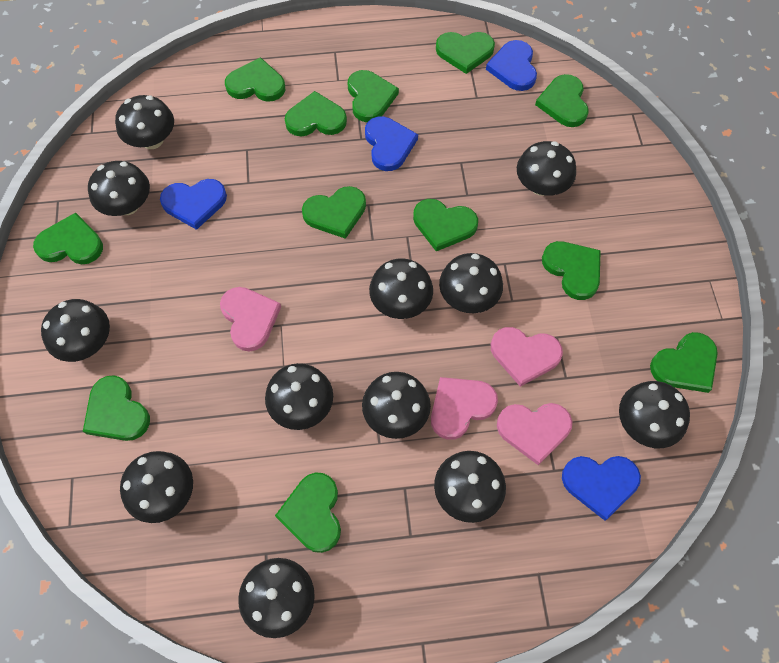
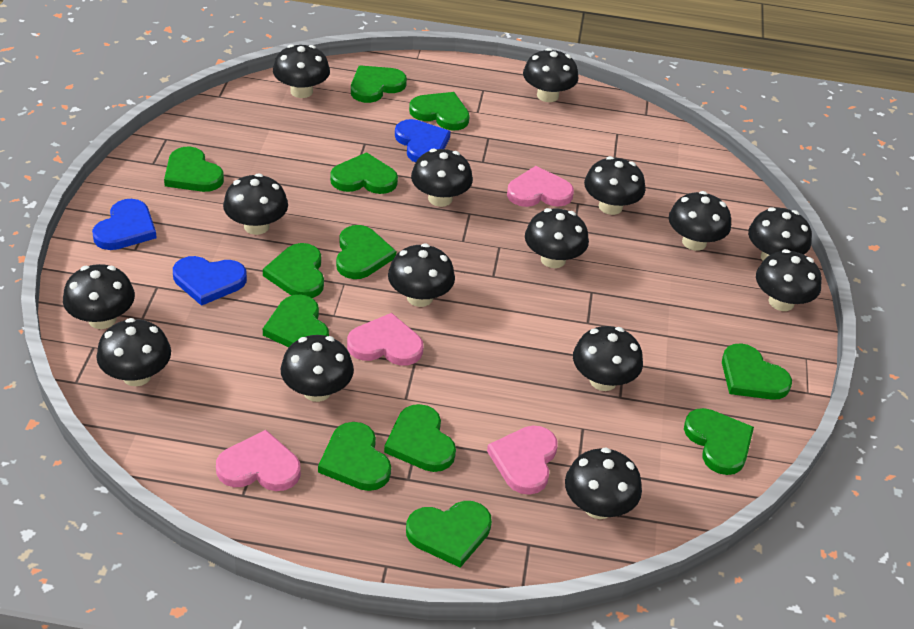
black mushroom: 12 -> 15
blue heart: 4 -> 3

